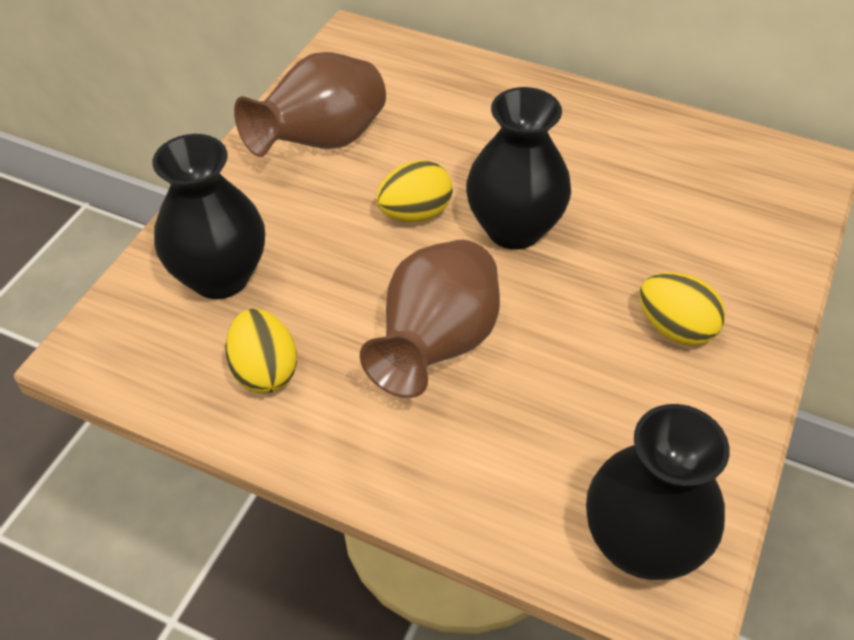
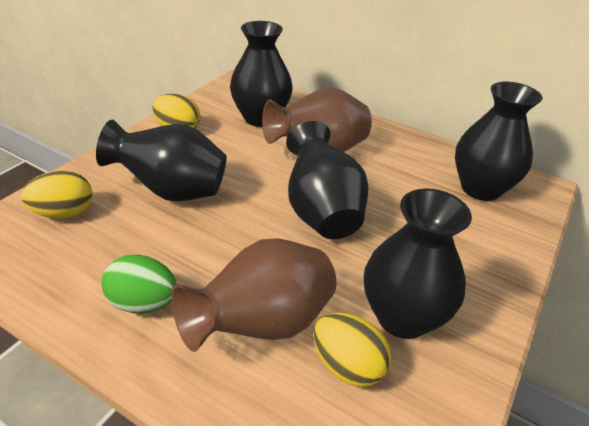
black vase: 3 -> 5
green egg: 0 -> 1

